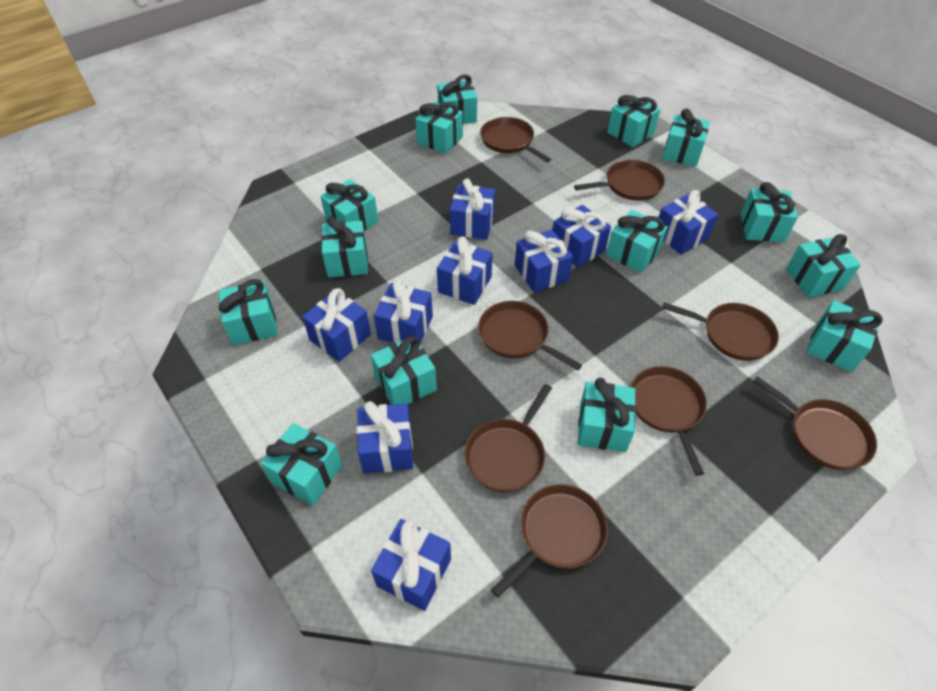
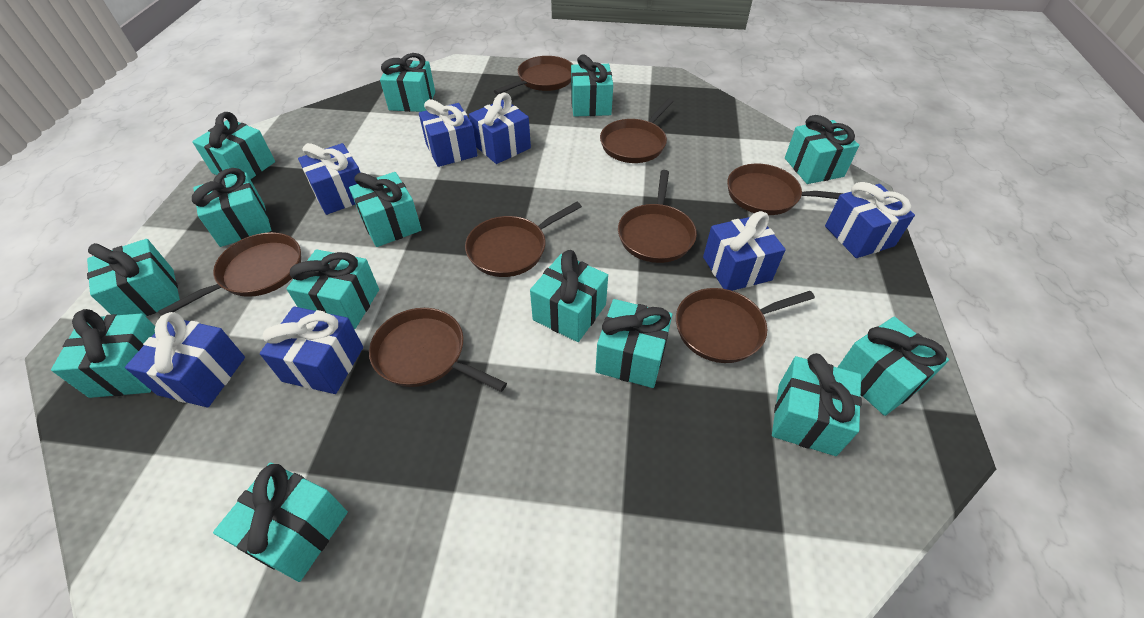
blue gift: 9 -> 7

